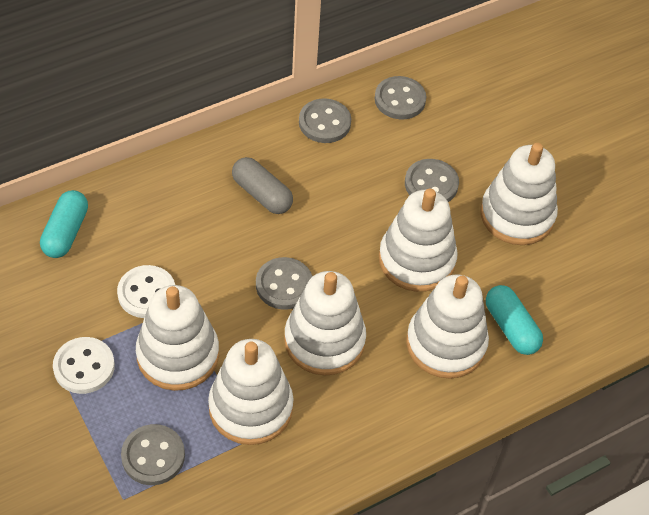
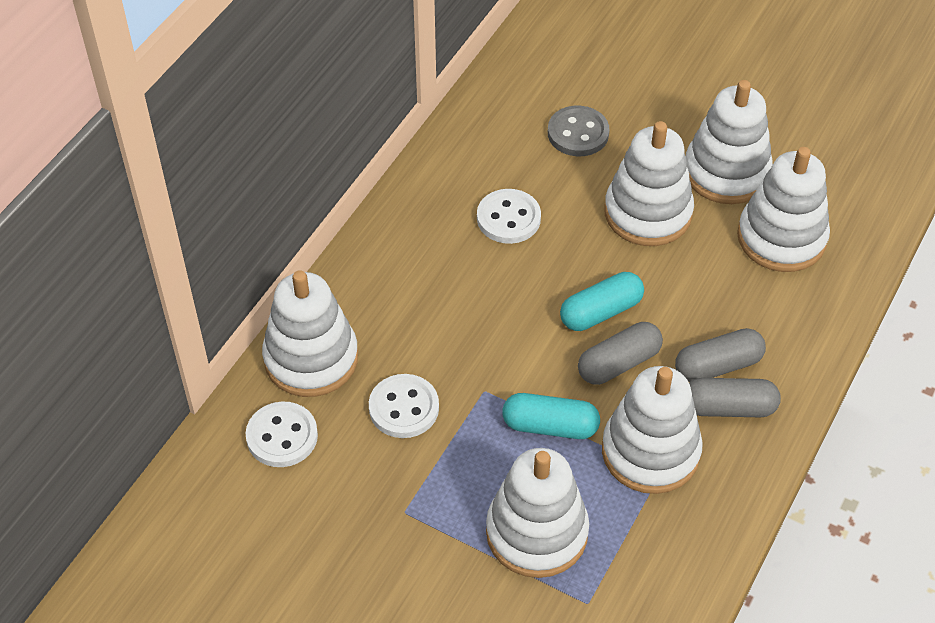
grey button: 5 -> 1
grey capsule: 1 -> 3
white button: 2 -> 3

